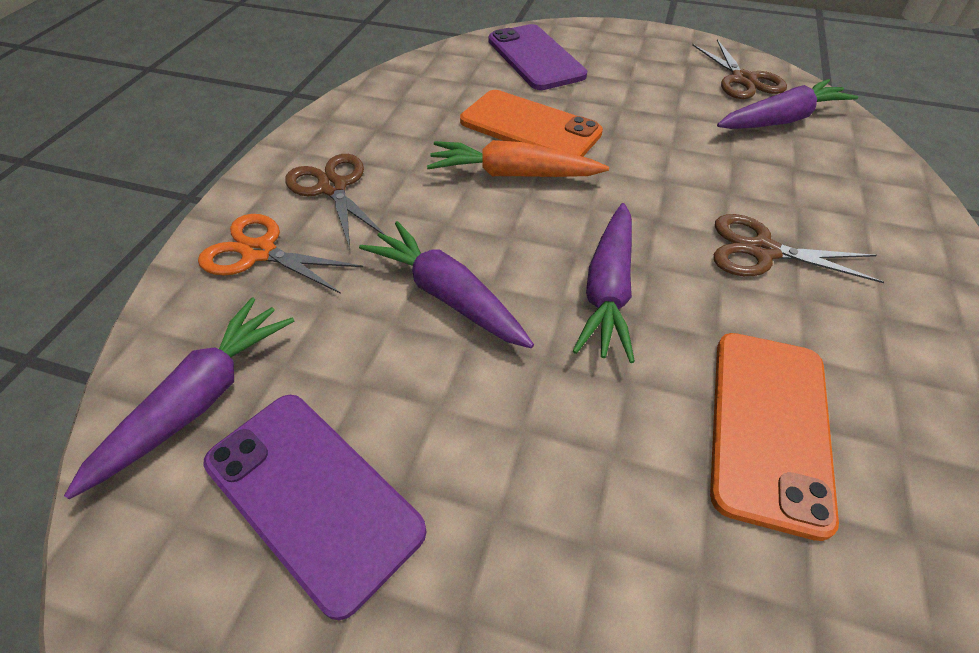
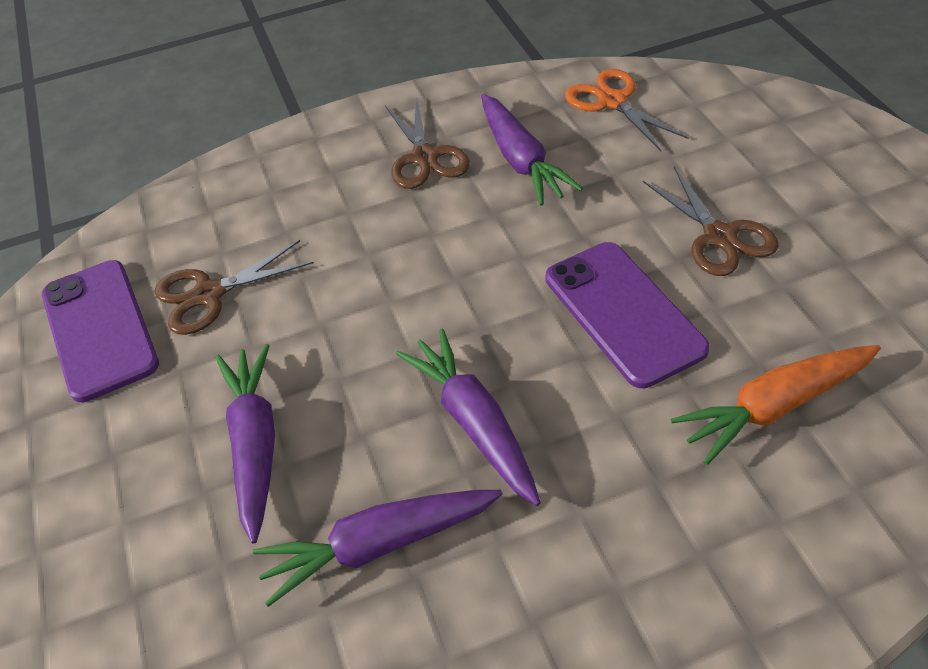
orange phone: 2 -> 0

